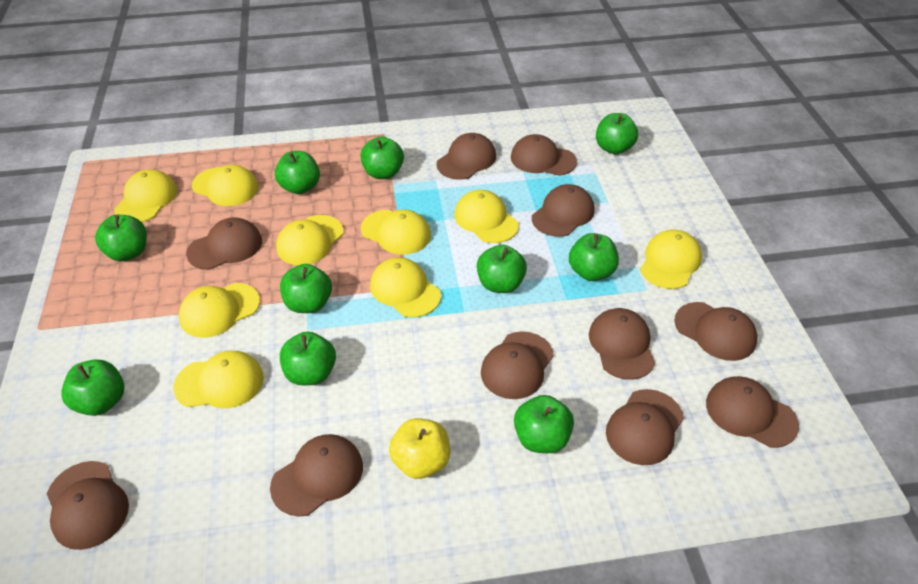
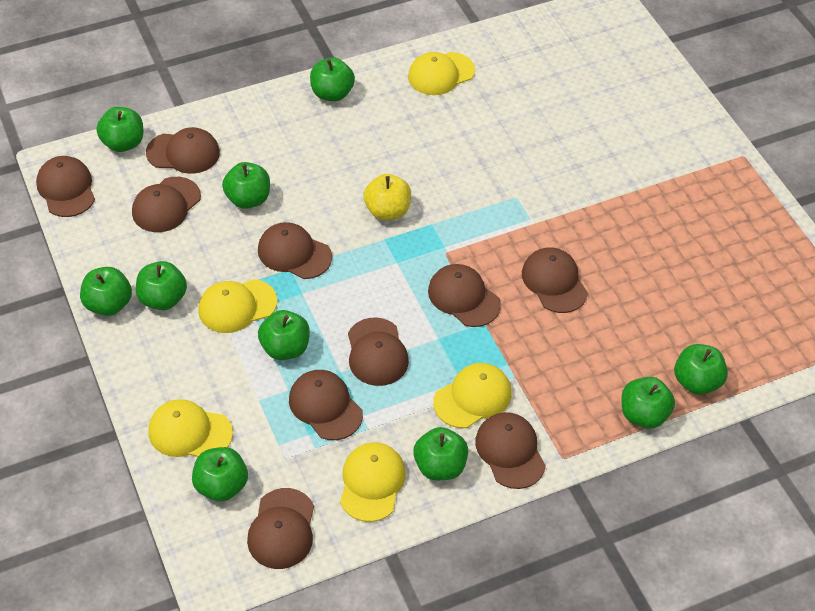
brown cap: 11 -> 10
yellow cap: 9 -> 5

